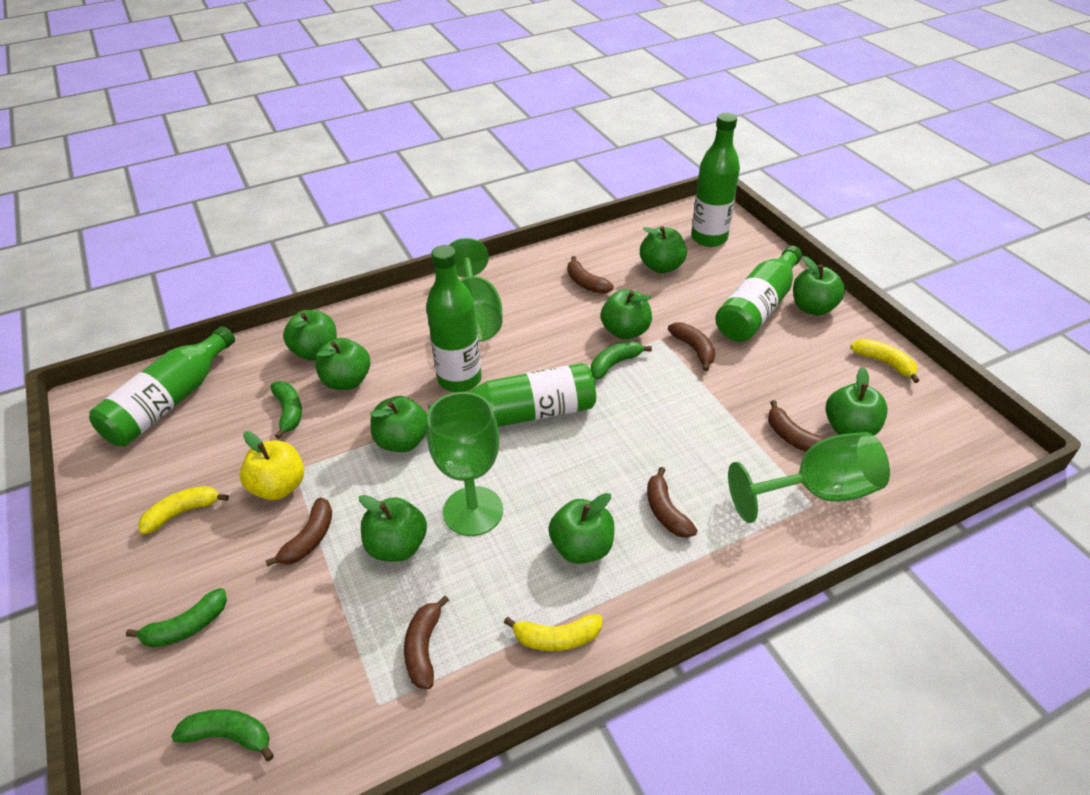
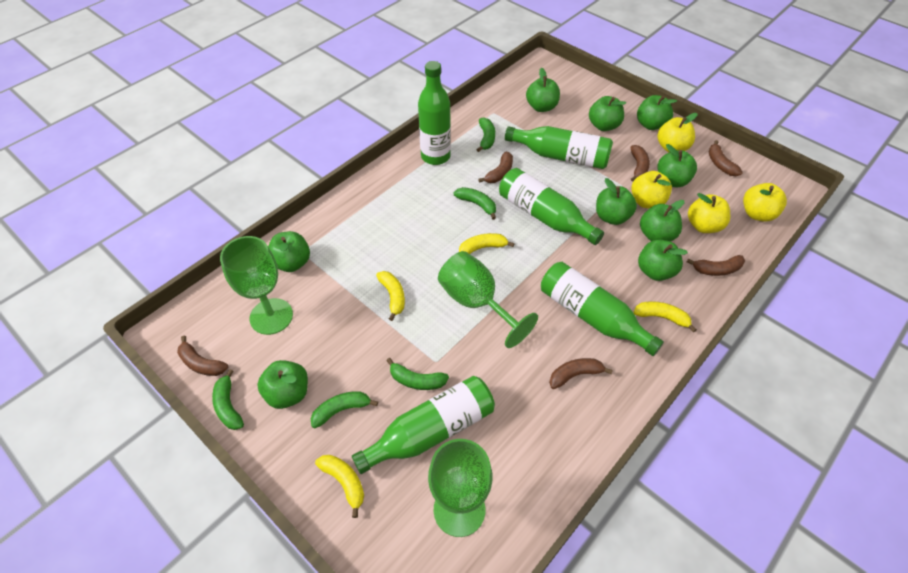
green banana: 4 -> 5
yellow apple: 1 -> 4
yellow banana: 3 -> 4

